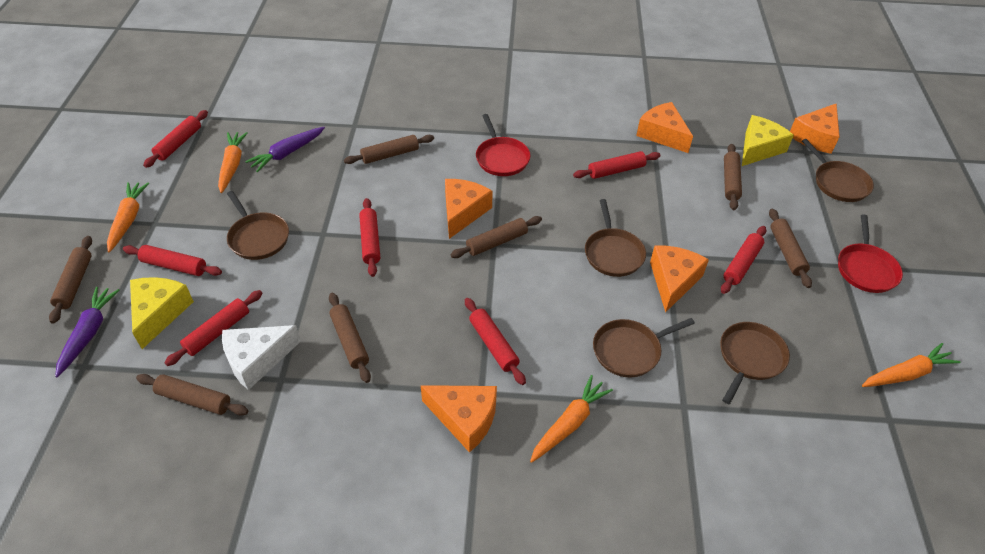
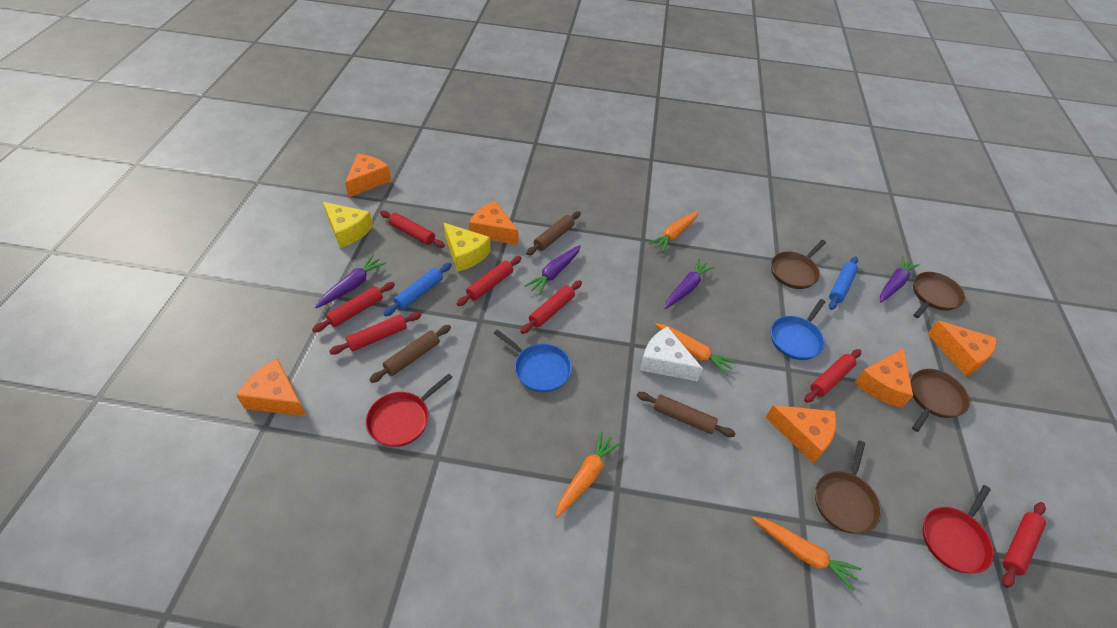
blue pan: 0 -> 2
blue rolling pin: 0 -> 2
brown pan: 5 -> 4
brown rolling pin: 7 -> 3
orange cheese: 5 -> 6
purple carrot: 2 -> 4

